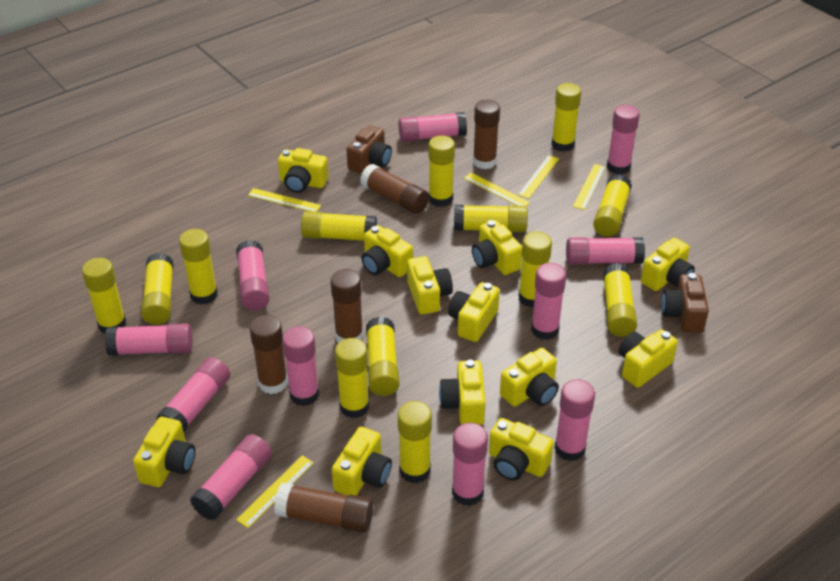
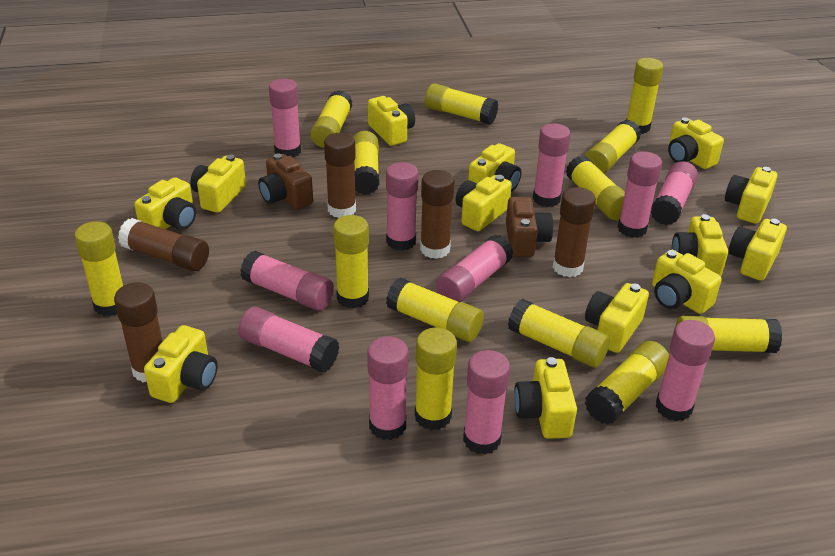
yellow camera: 12 -> 13
yellow ruler: 5 -> 0

